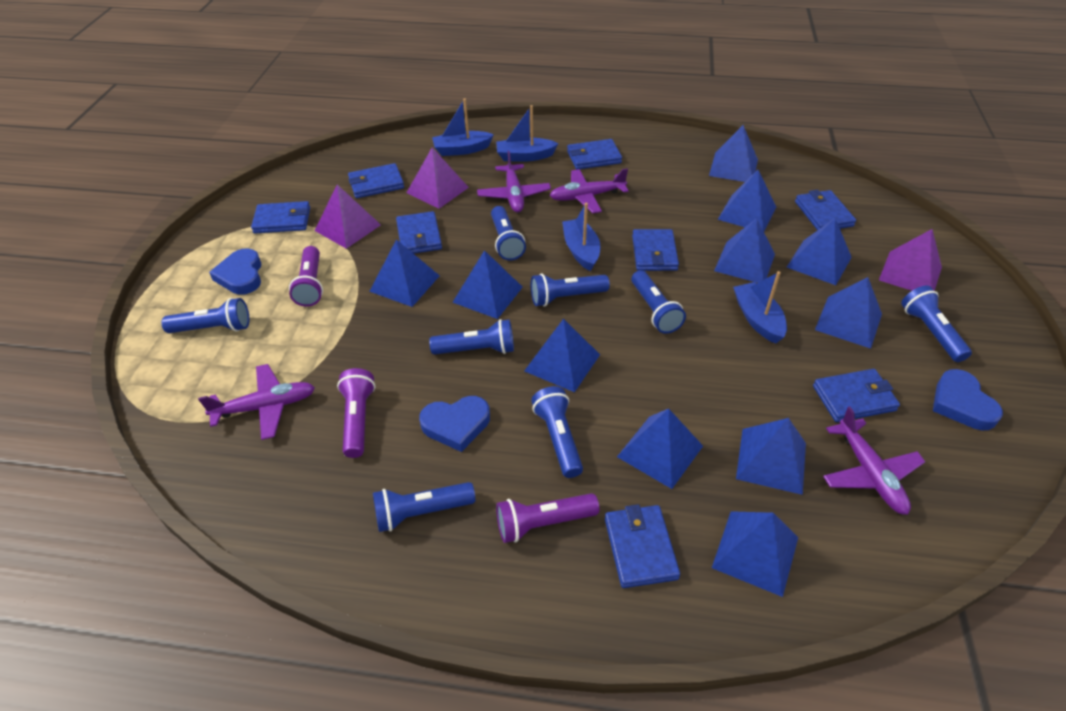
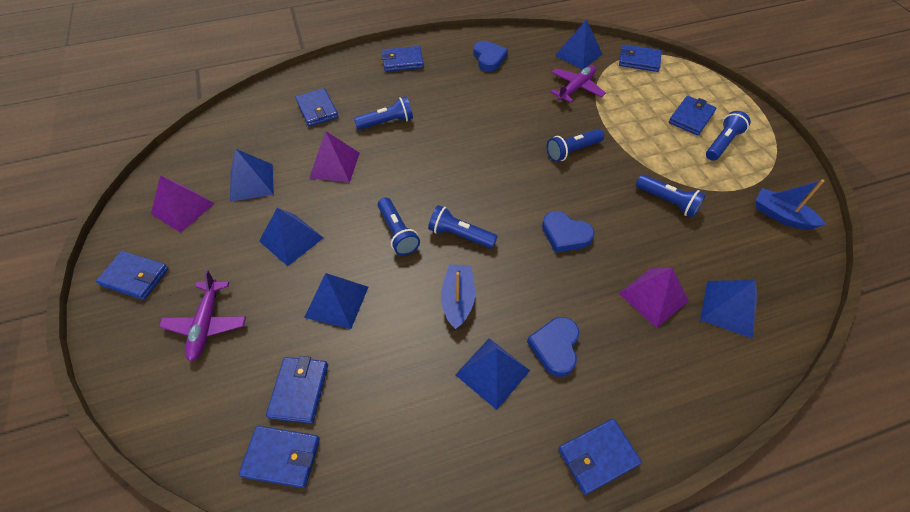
blue boat: 4 -> 2
blue flashlight: 8 -> 6
blue pyramid: 11 -> 6
purple flashlight: 3 -> 0
purple plane: 4 -> 2

